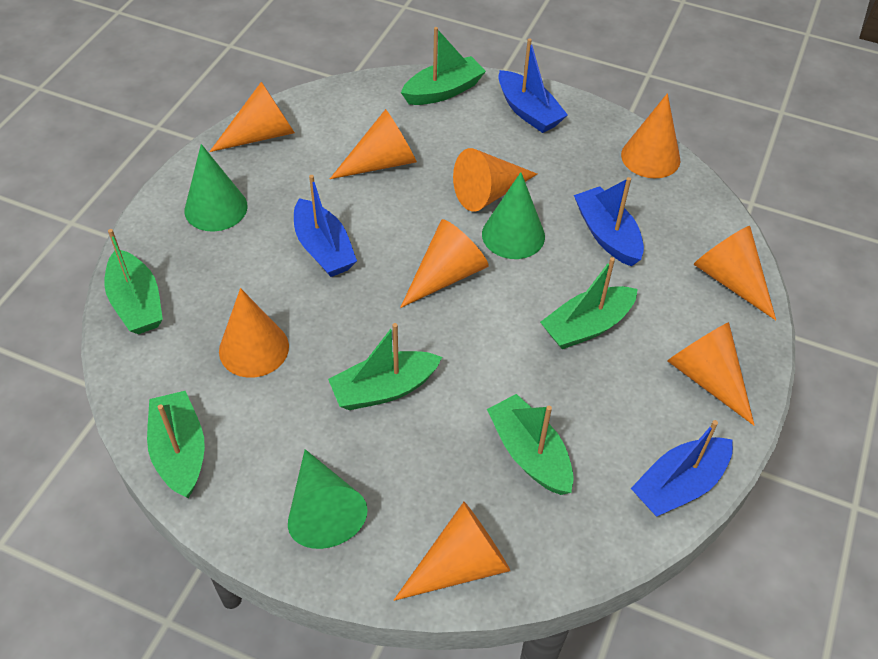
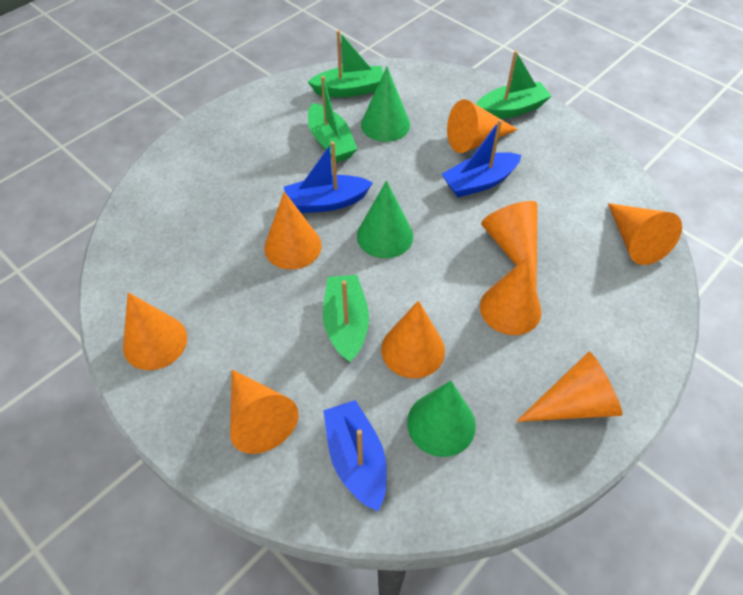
blue boat: 4 -> 3
green boat: 6 -> 4

